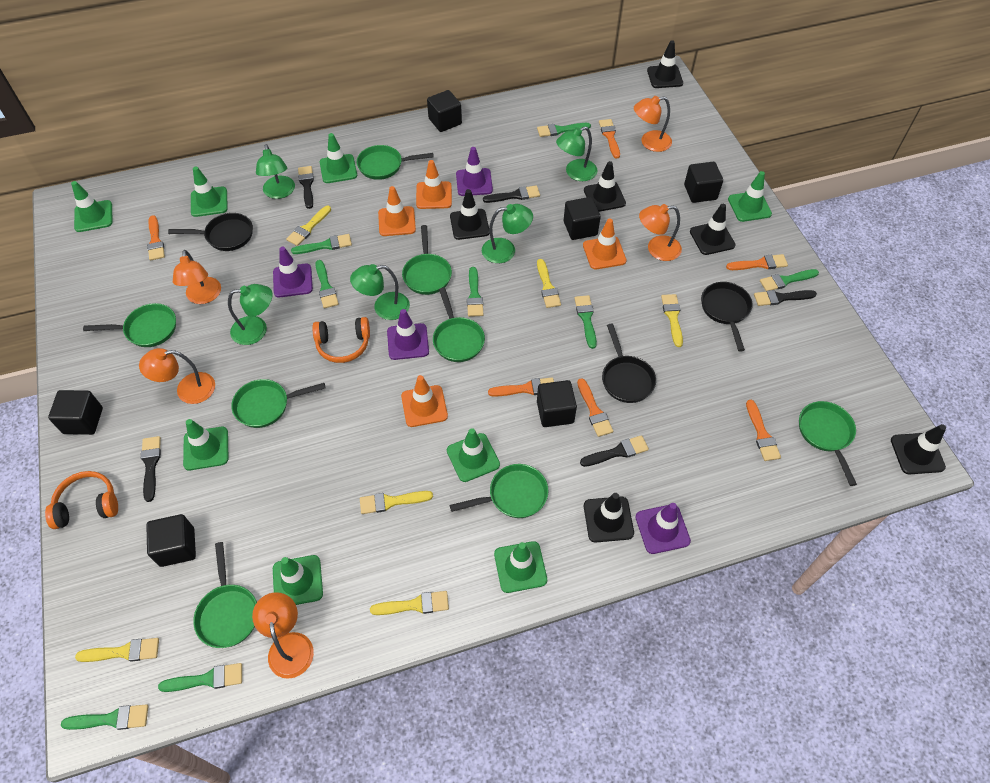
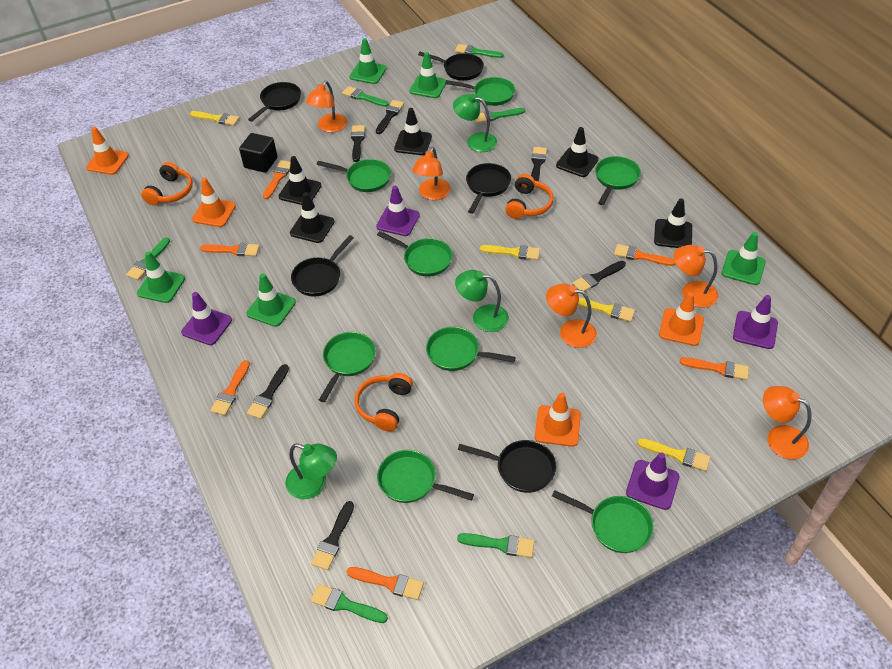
black brush: 5 -> 6
black cube: 6 -> 1
black pan: 3 -> 5
black traffic cone: 6 -> 5
green brush: 8 -> 6
green lamp: 5 -> 3
green traffic cone: 8 -> 5
orange headphones: 2 -> 3
yellow brush: 6 -> 4

